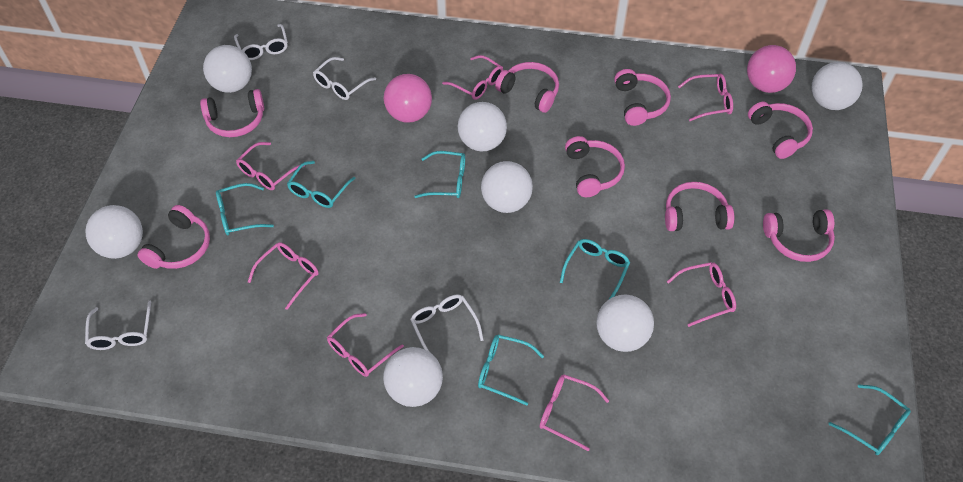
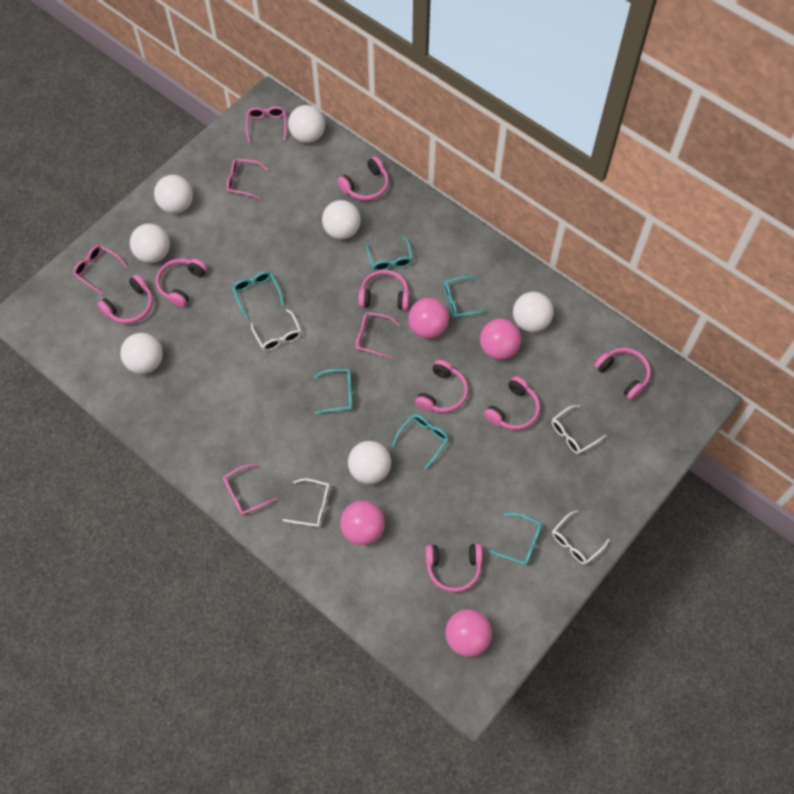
pink ball: 2 -> 4
pink glasses: 7 -> 5

